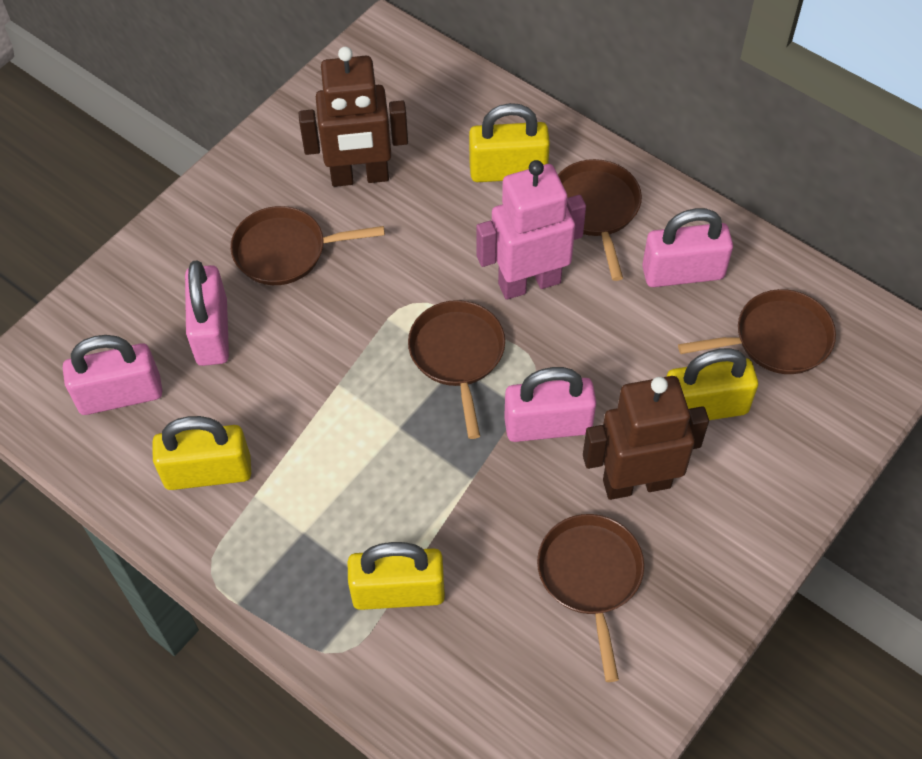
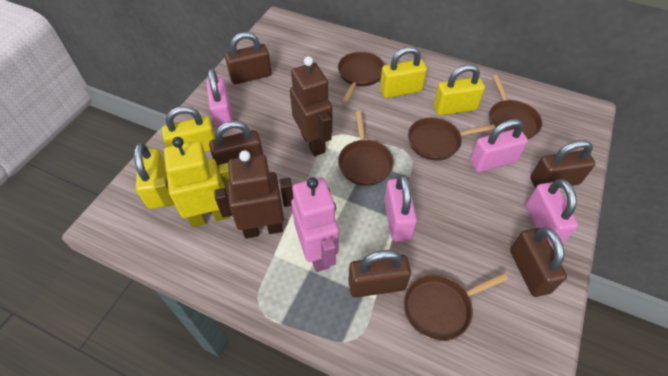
brown padlock: 0 -> 5
yellow robot: 0 -> 1

